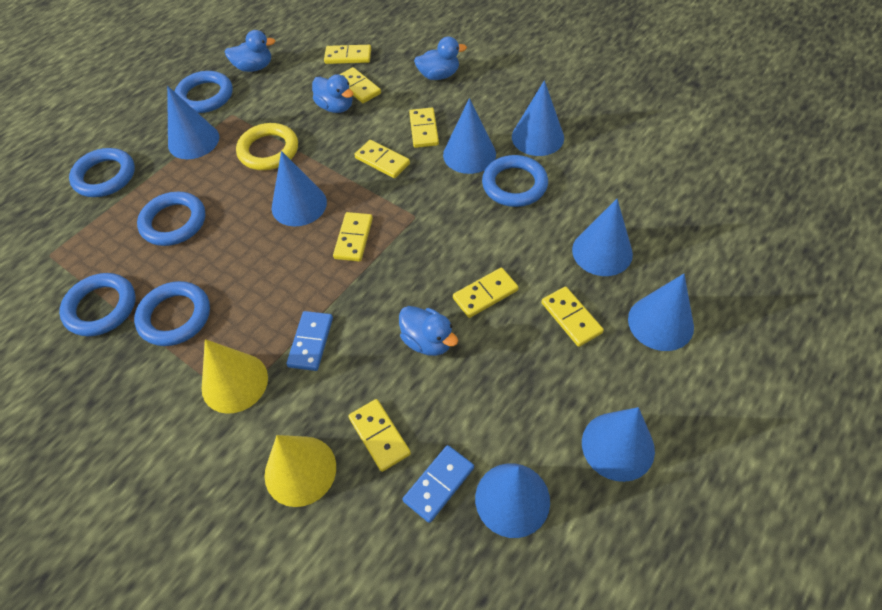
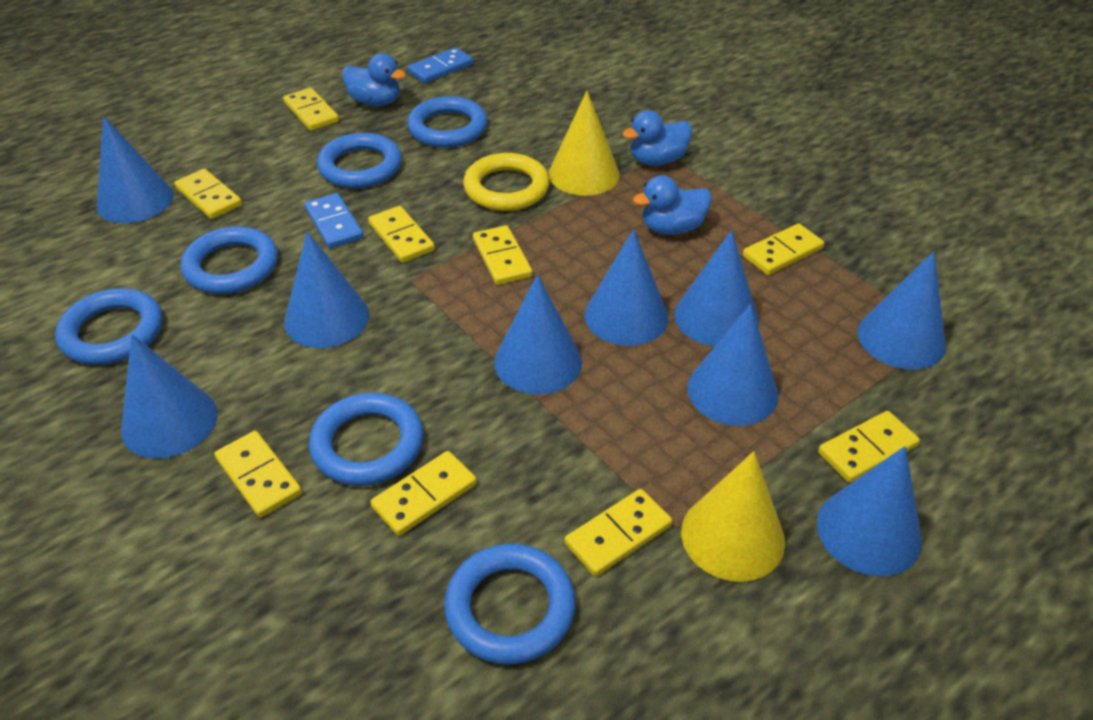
blue cone: 8 -> 9
blue duck: 4 -> 3
yellow domino: 8 -> 9

